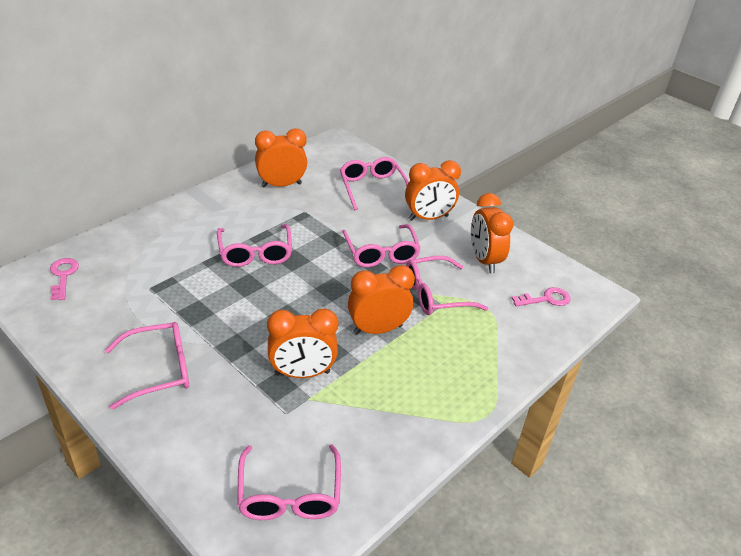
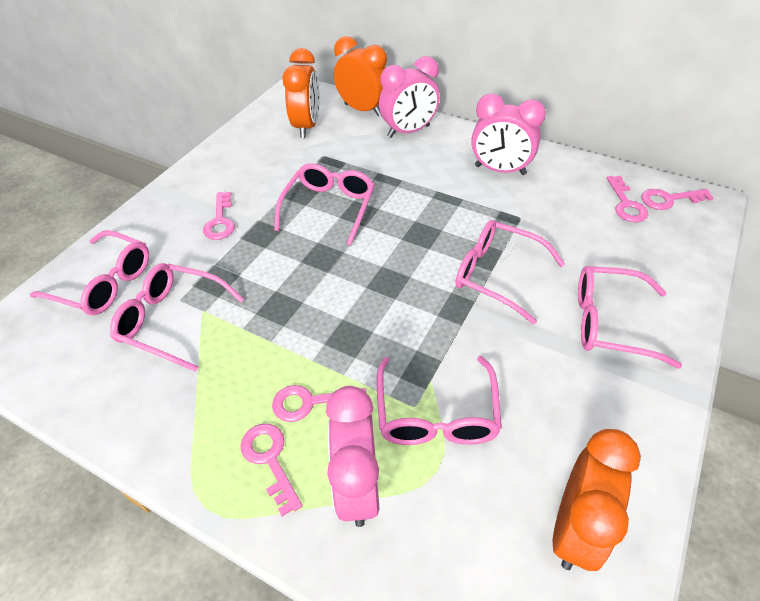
orange clock: 5 -> 3
pink clock: 0 -> 3
pink key: 2 -> 5

